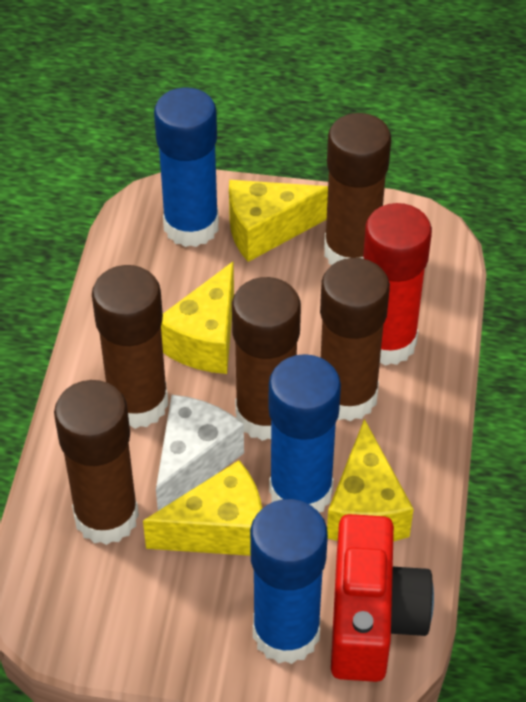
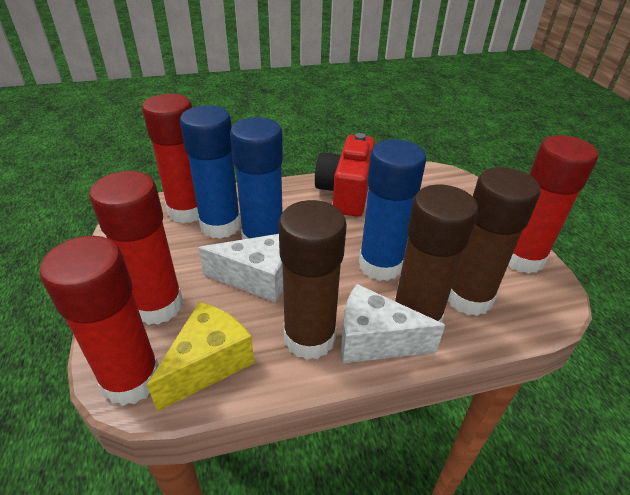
brown glue stick: 5 -> 3
red glue stick: 1 -> 4
white cheese: 1 -> 2
yellow cheese: 4 -> 1

